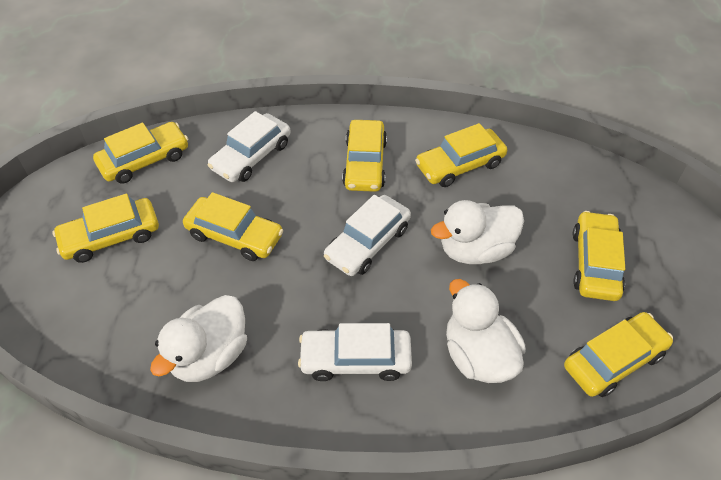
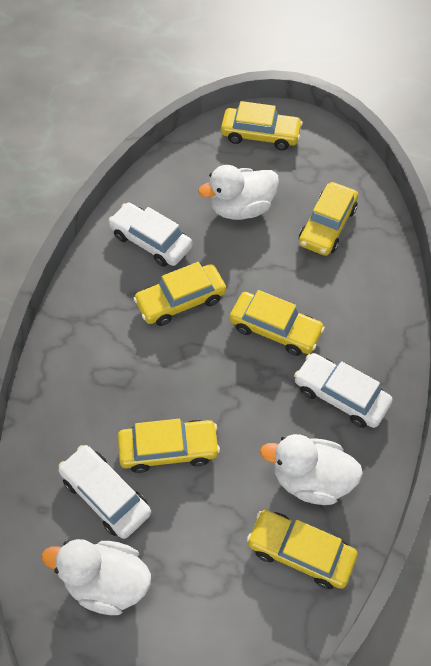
yellow car: 7 -> 6

